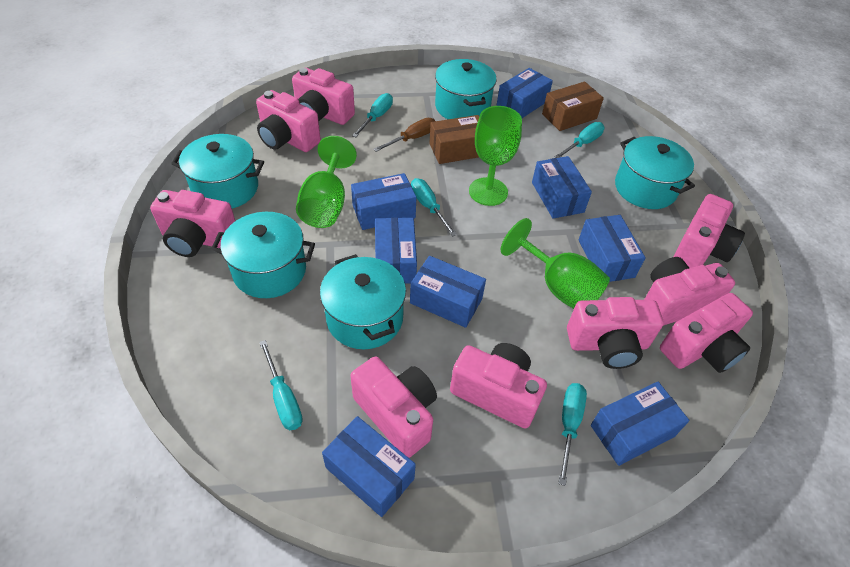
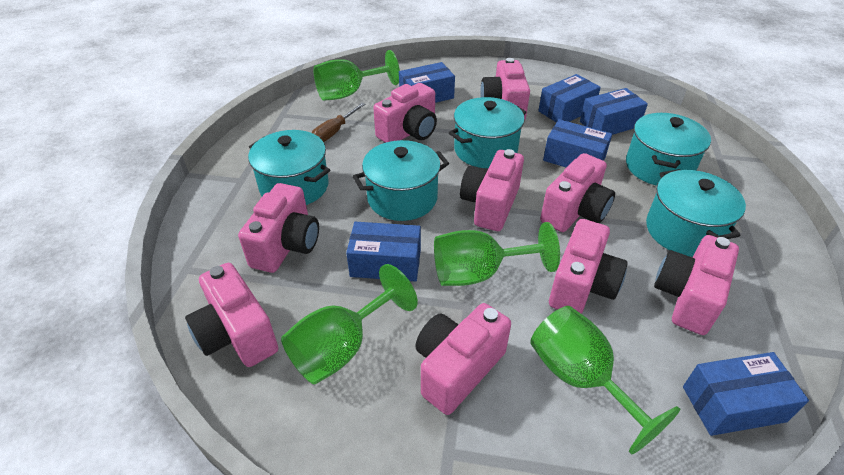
blue box: 8 -> 6
brown box: 2 -> 0
green goblet: 3 -> 4
turquoise screwdriver: 5 -> 0

